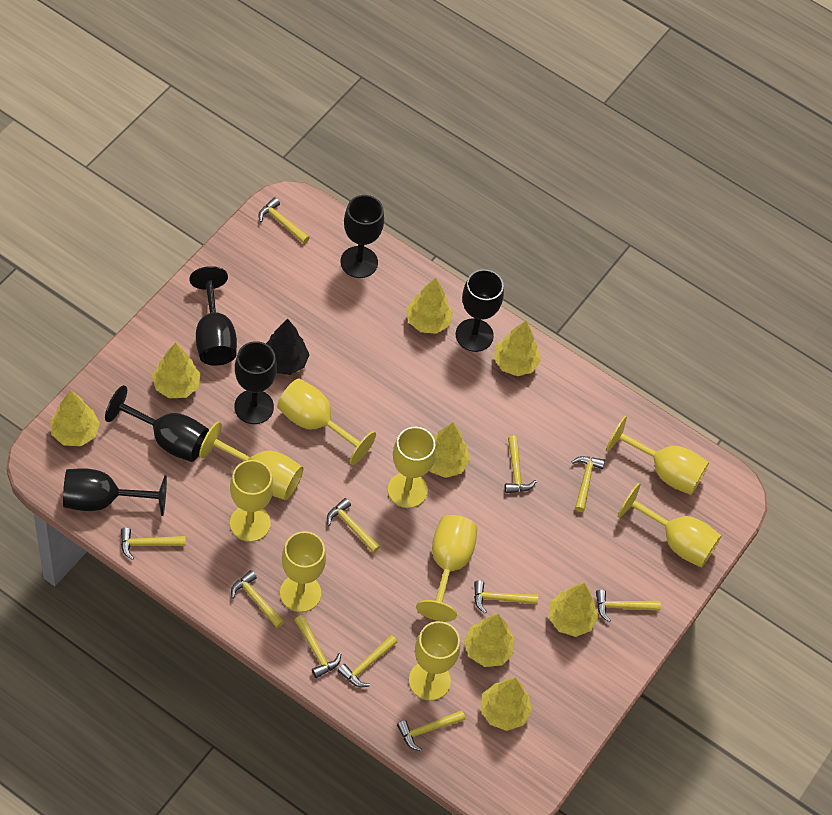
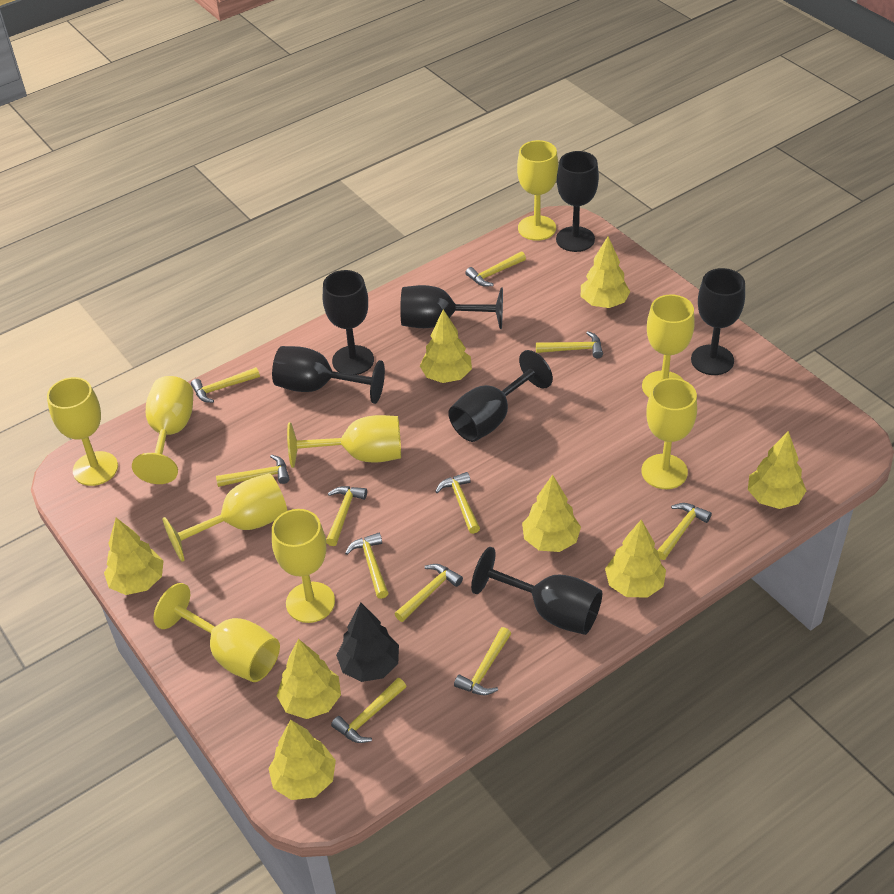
black goblet: 6 -> 7

